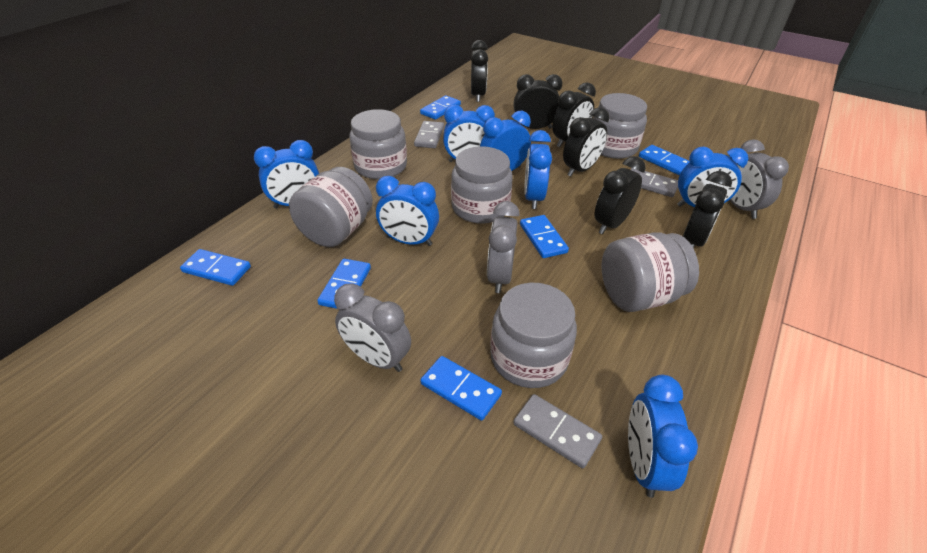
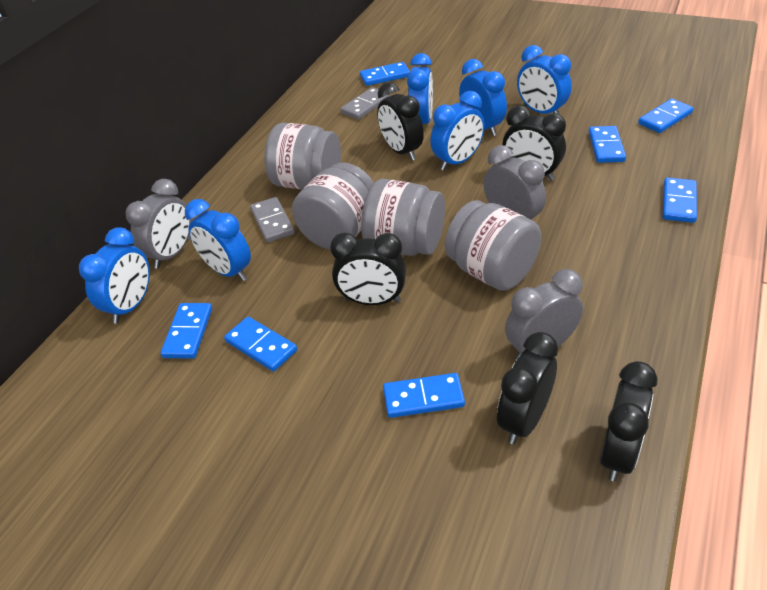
black clock: 6 -> 5
blue clock: 7 -> 6
blue domino: 6 -> 7
grey domino: 3 -> 2
grey jar: 6 -> 4

